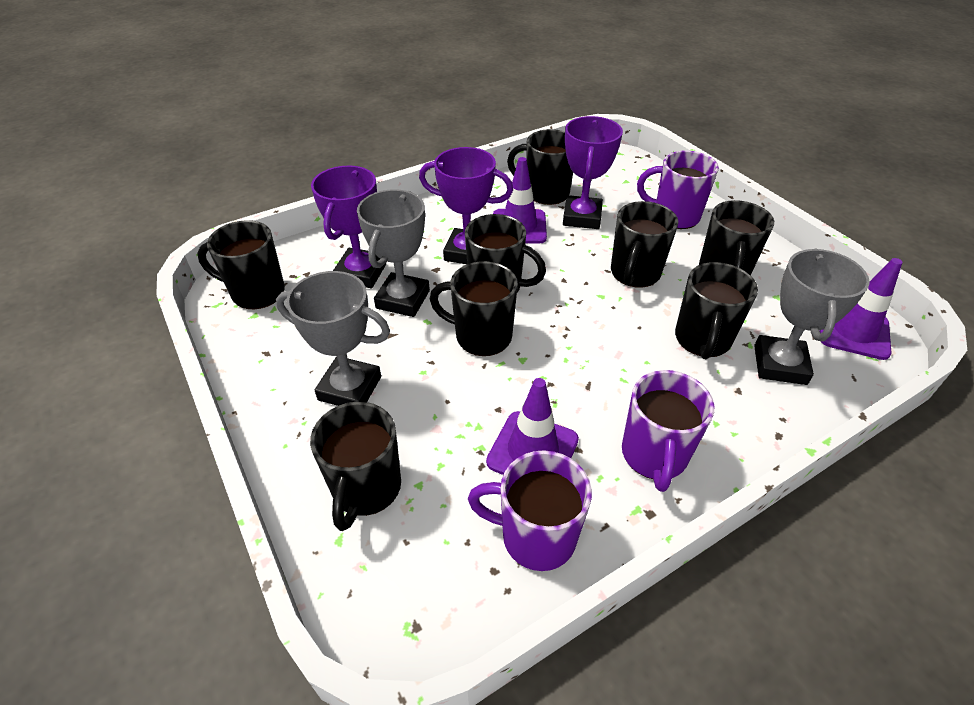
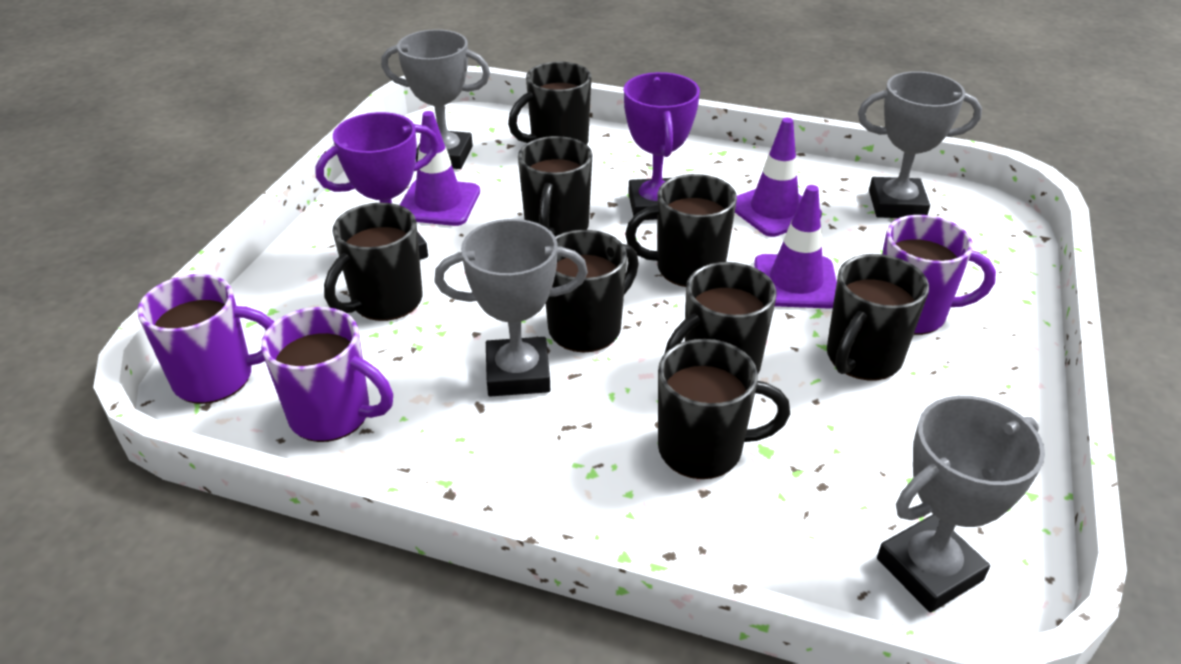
grey trophy: 3 -> 4
purple trophy: 3 -> 2

